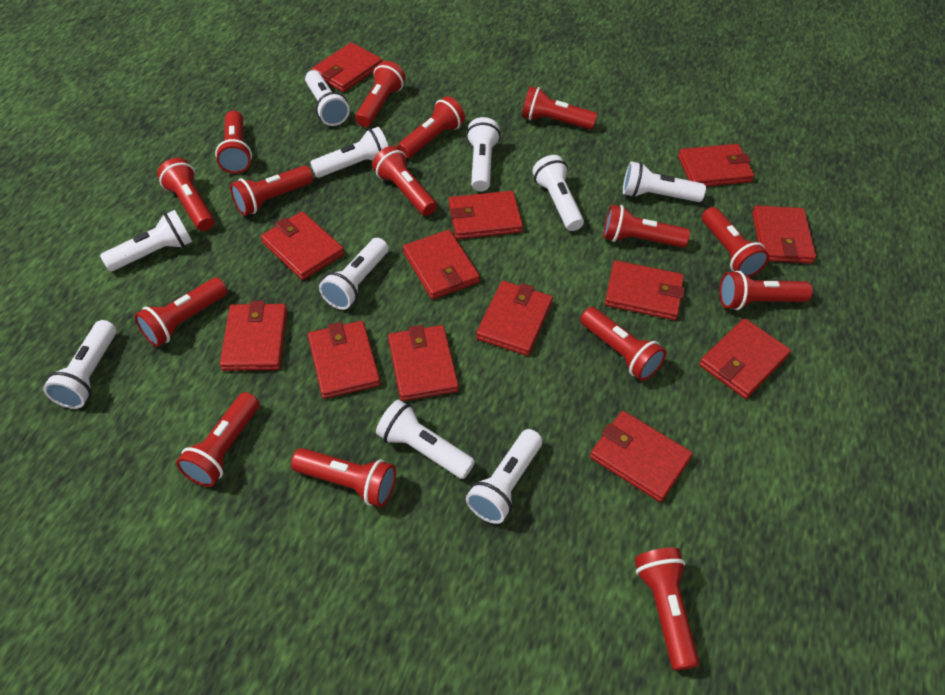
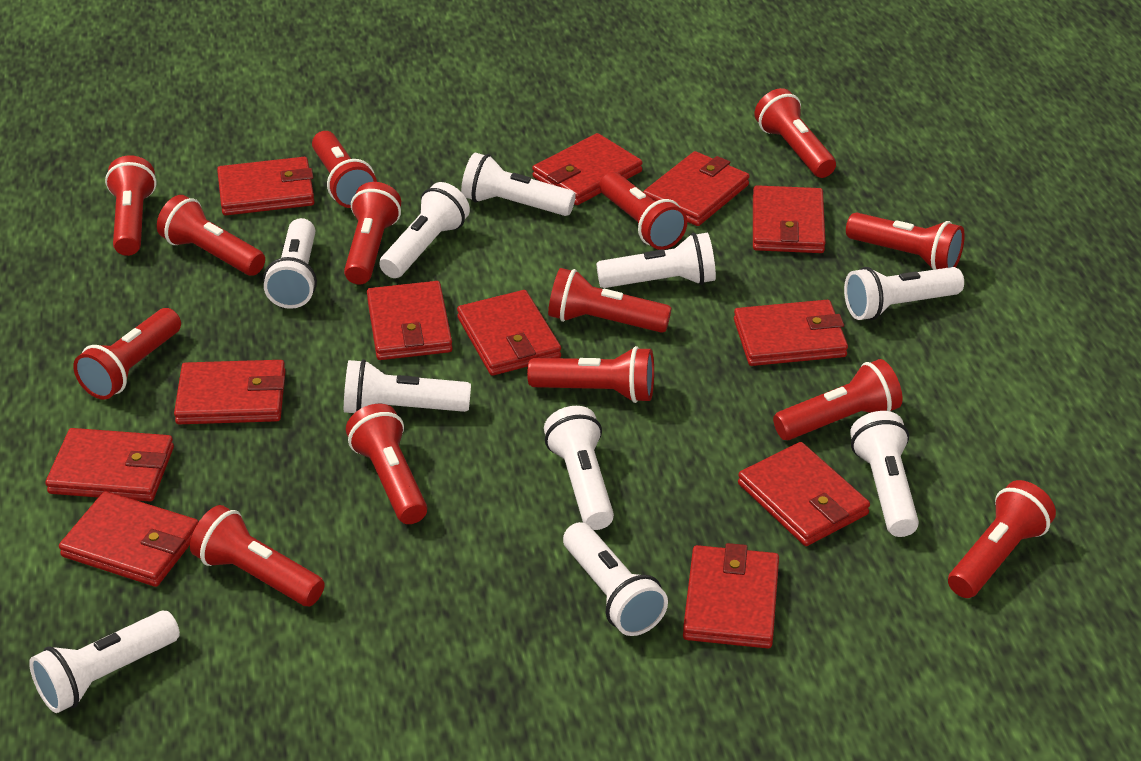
red flashlight: 15 -> 14
red wallet: 13 -> 12

